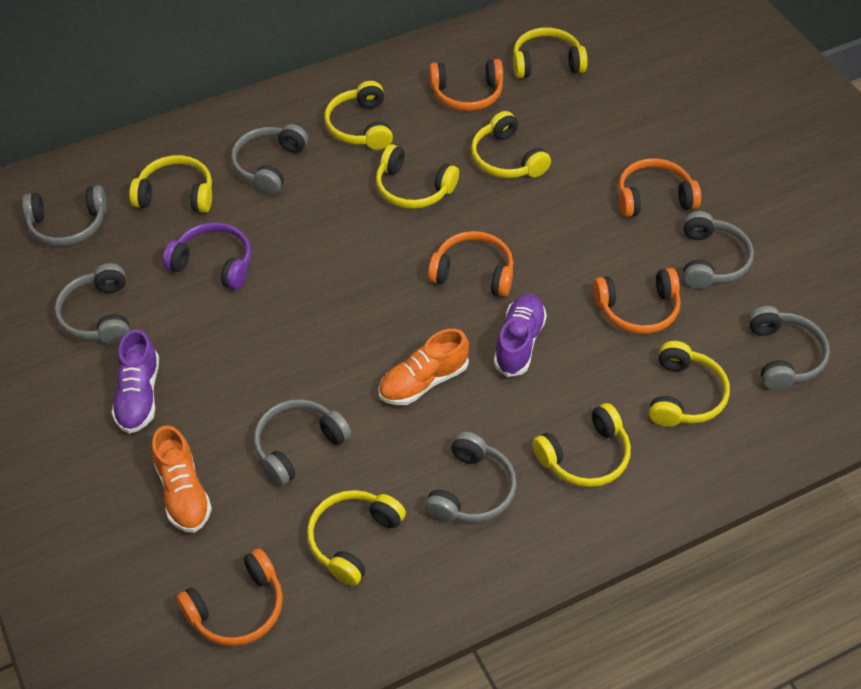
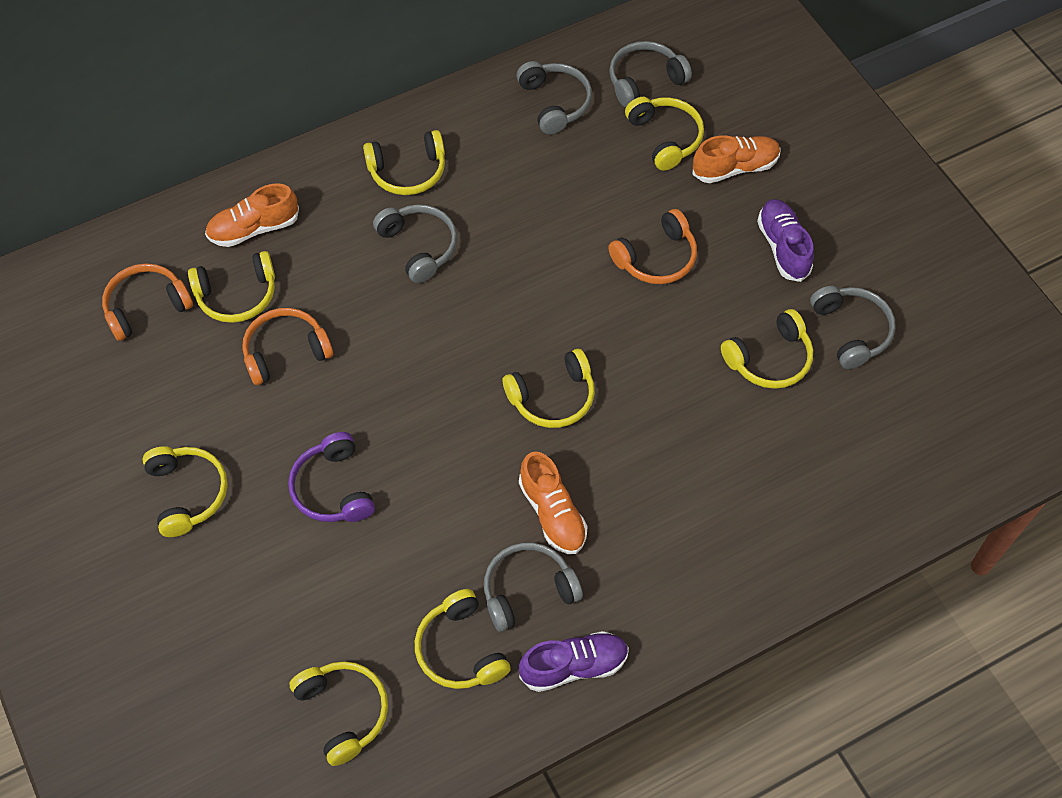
grey headphones: 7 -> 5
orange headphones: 5 -> 3
orange shoe: 2 -> 3

